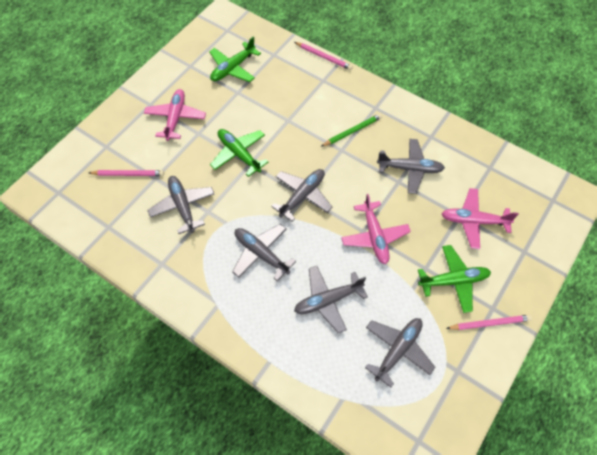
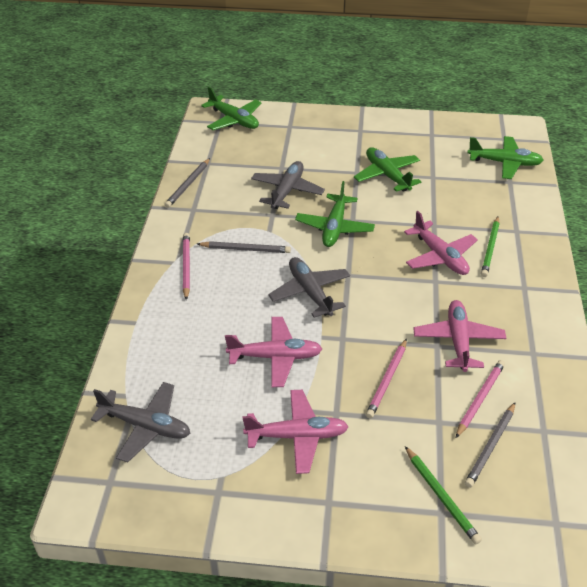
green pencil: 1 -> 2
green plane: 3 -> 4
grey pencil: 0 -> 3
grey plane: 6 -> 3
pink plane: 3 -> 4

